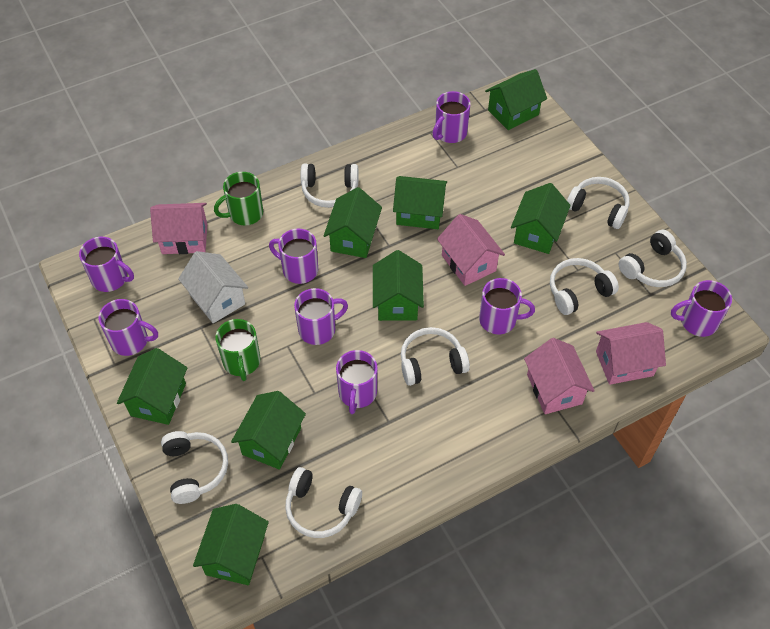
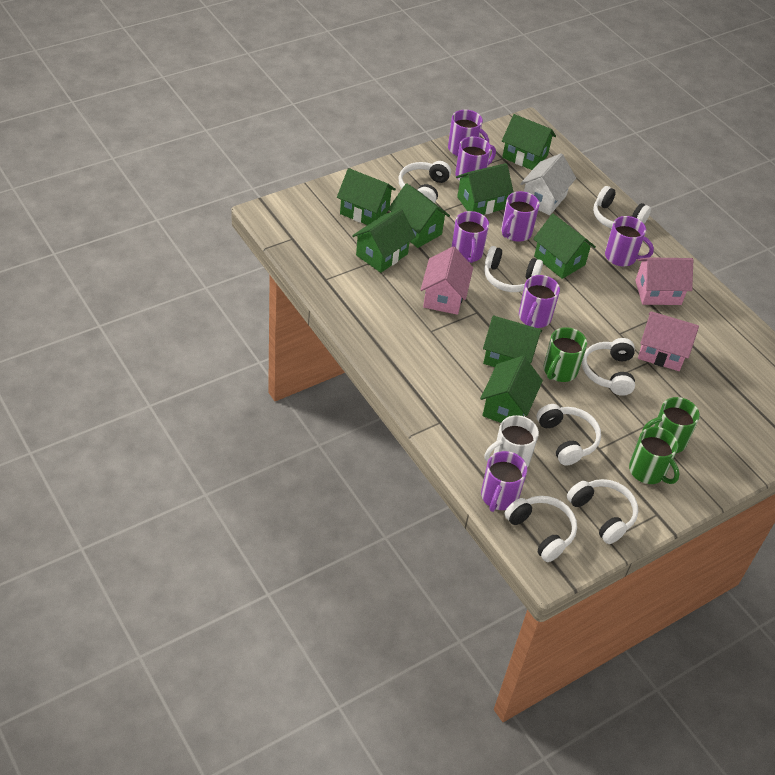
green mug: 2 -> 3
pink house: 4 -> 3
purple mug: 8 -> 7
white mug: 0 -> 1

